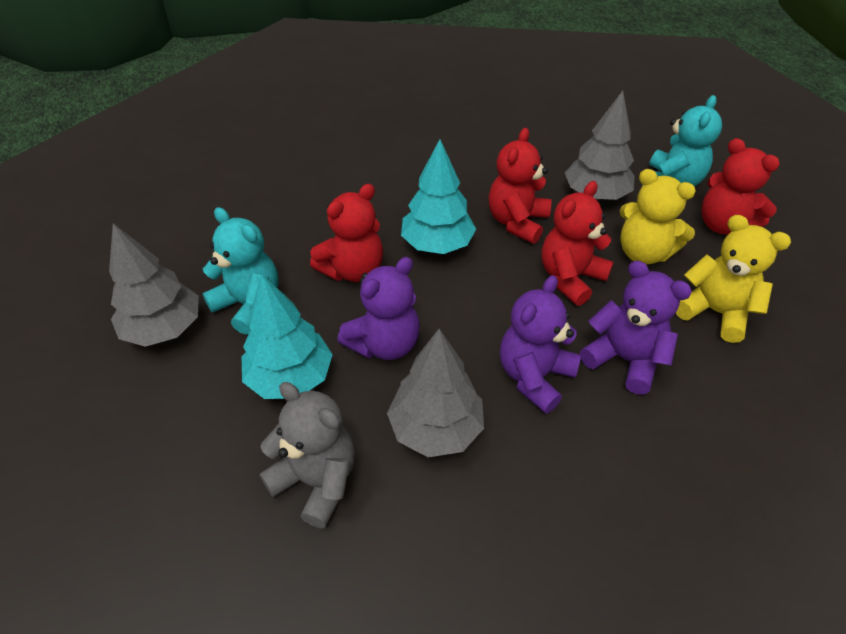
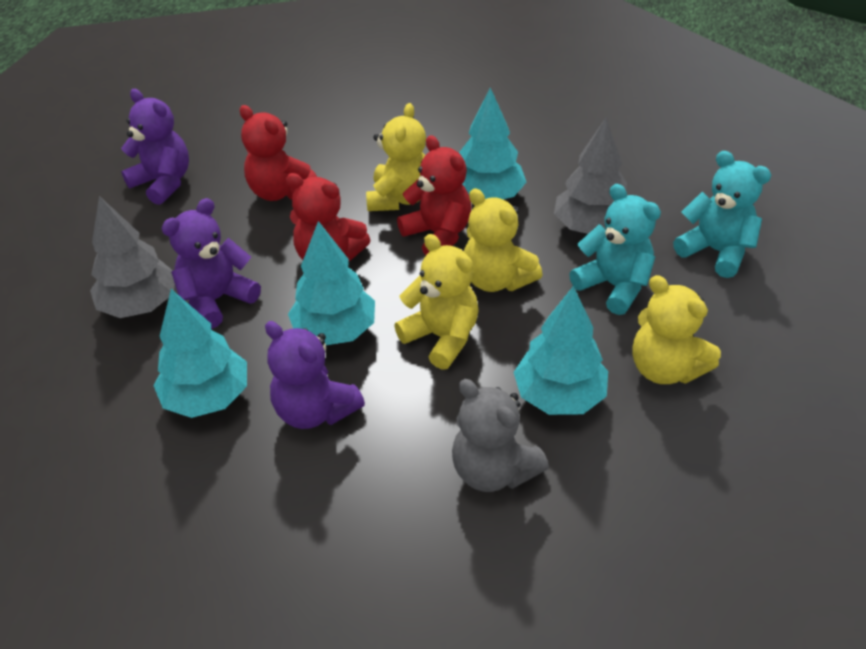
grey tree: 3 -> 2
red teddy bear: 4 -> 3
turquoise tree: 2 -> 4
yellow teddy bear: 2 -> 4

